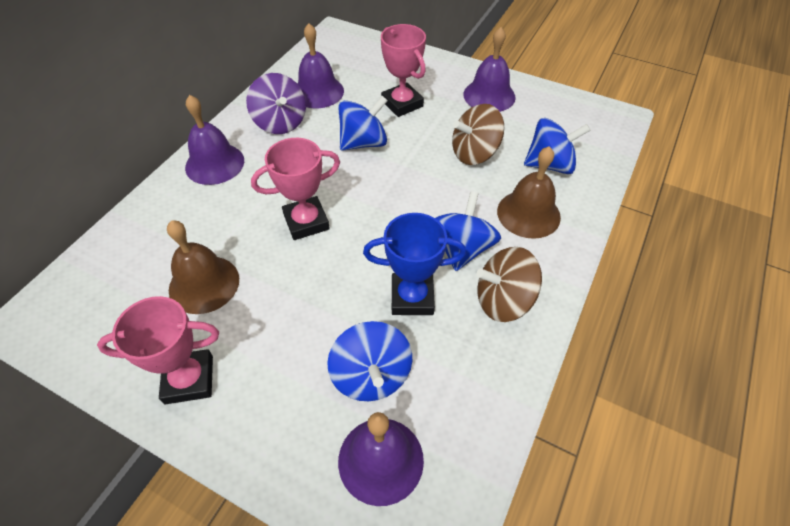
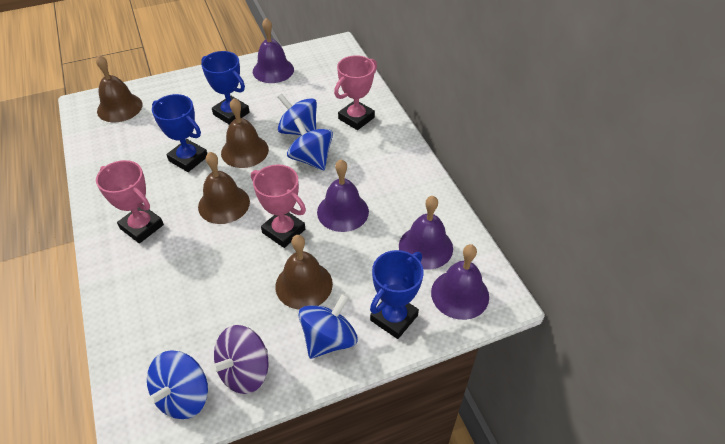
blue trophy: 1 -> 3
brown bell: 2 -> 4
brown spinning top: 2 -> 0

